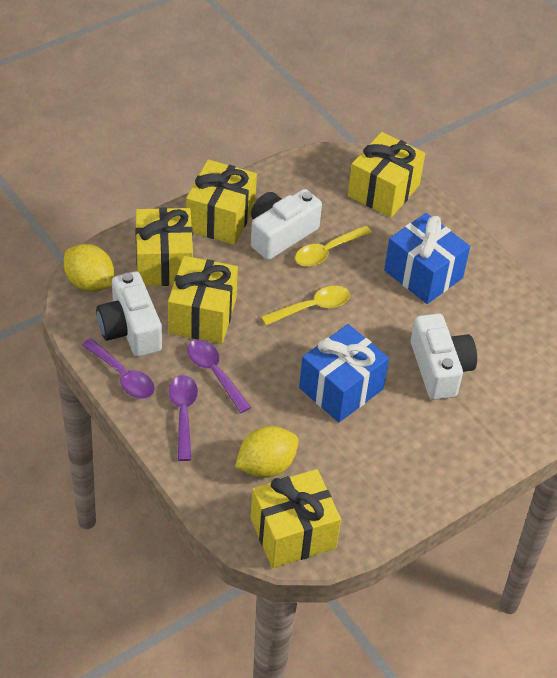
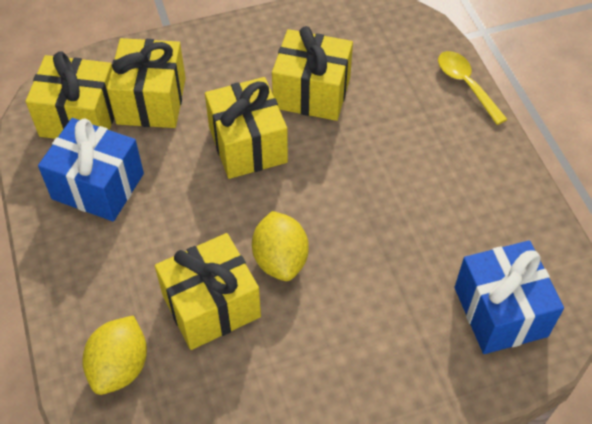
purple spoon: 3 -> 0
white camera: 3 -> 0
yellow spoon: 2 -> 1

